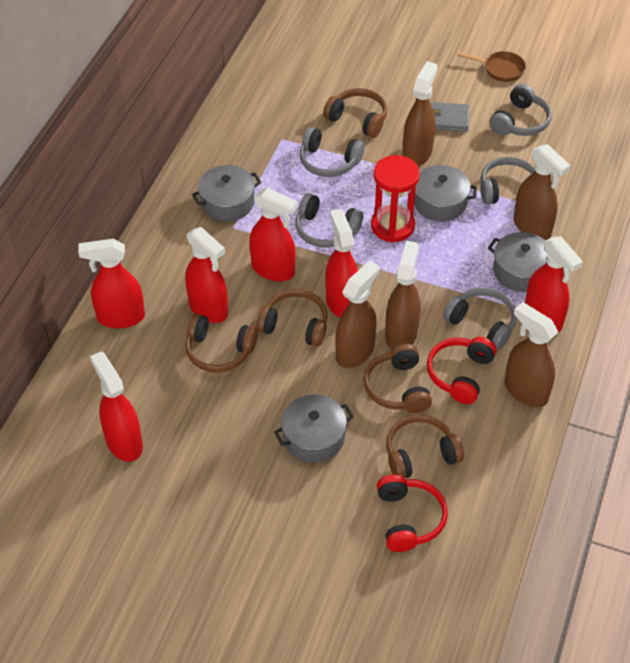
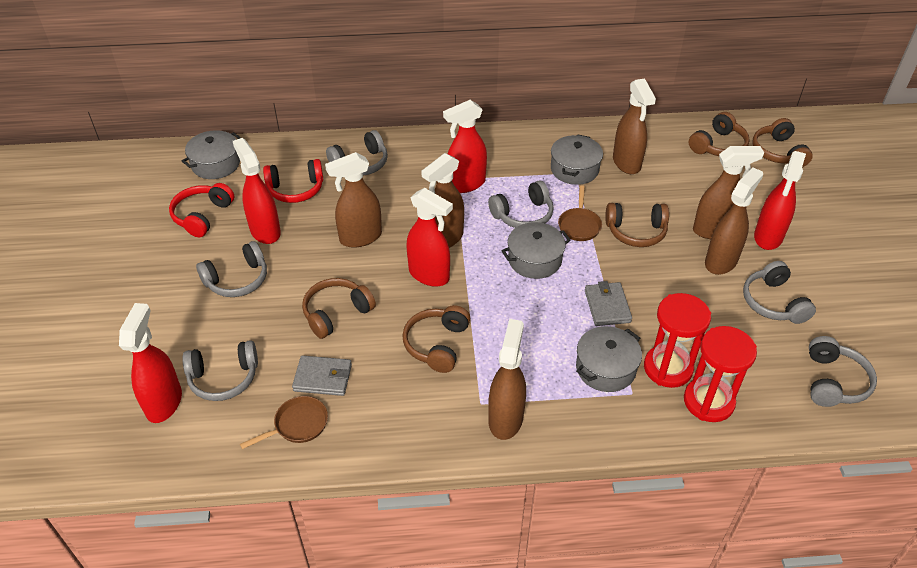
brown pan: 1 -> 2
brown spray bottle: 5 -> 6
grey headphones: 5 -> 6
grey wallet: 1 -> 2
red hourglass: 1 -> 2
red spray bottle: 6 -> 5

